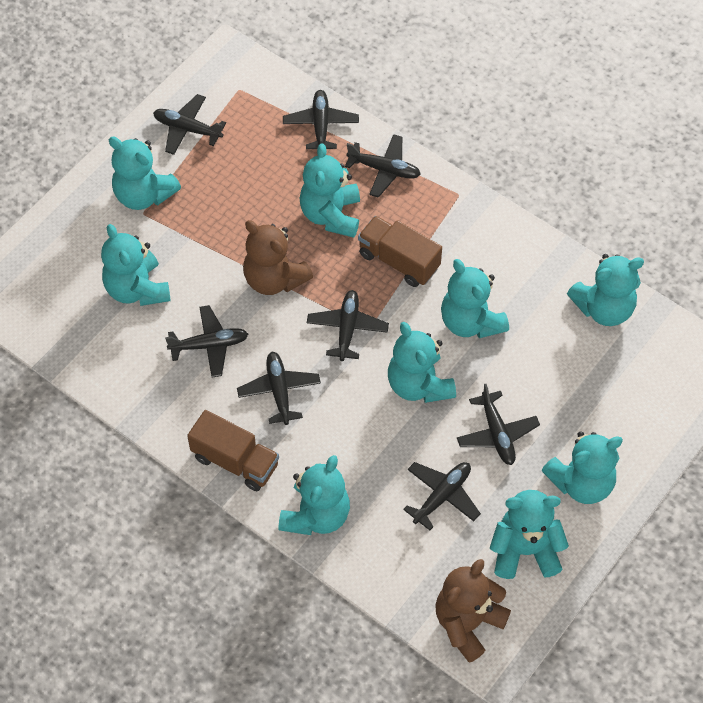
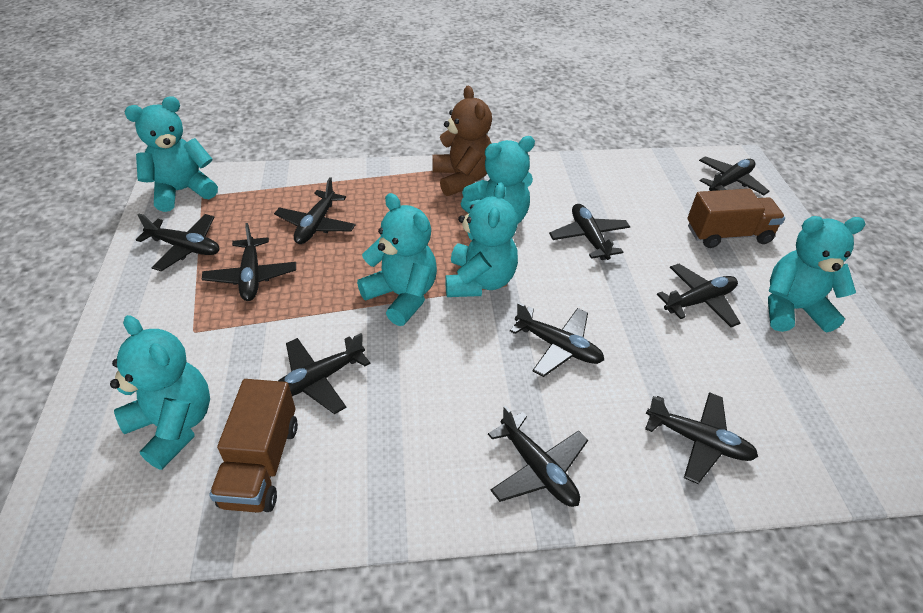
black plane: 8 -> 10
brown teddy bear: 2 -> 1
turquoise teddy bear: 9 -> 6

